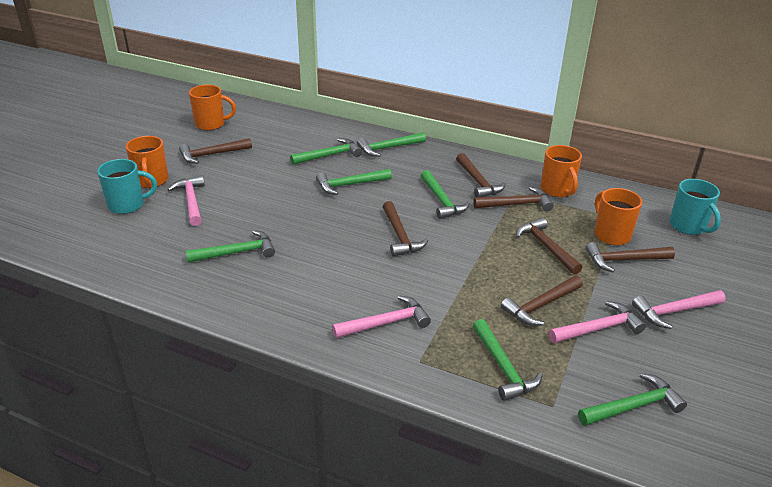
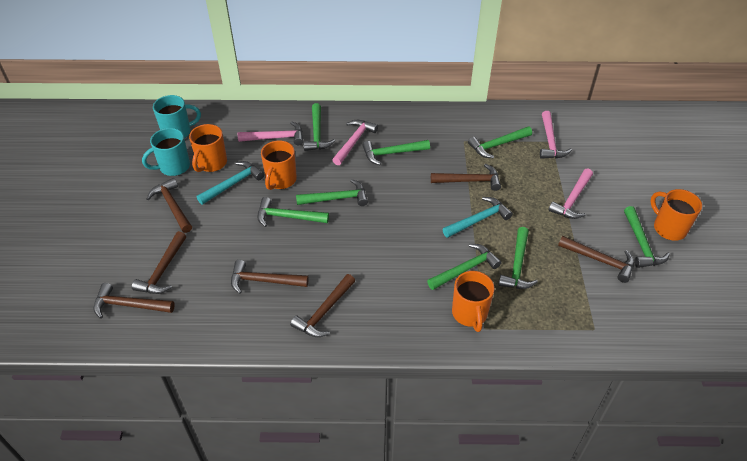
green hammer: 7 -> 8
turquoise hammer: 0 -> 2

